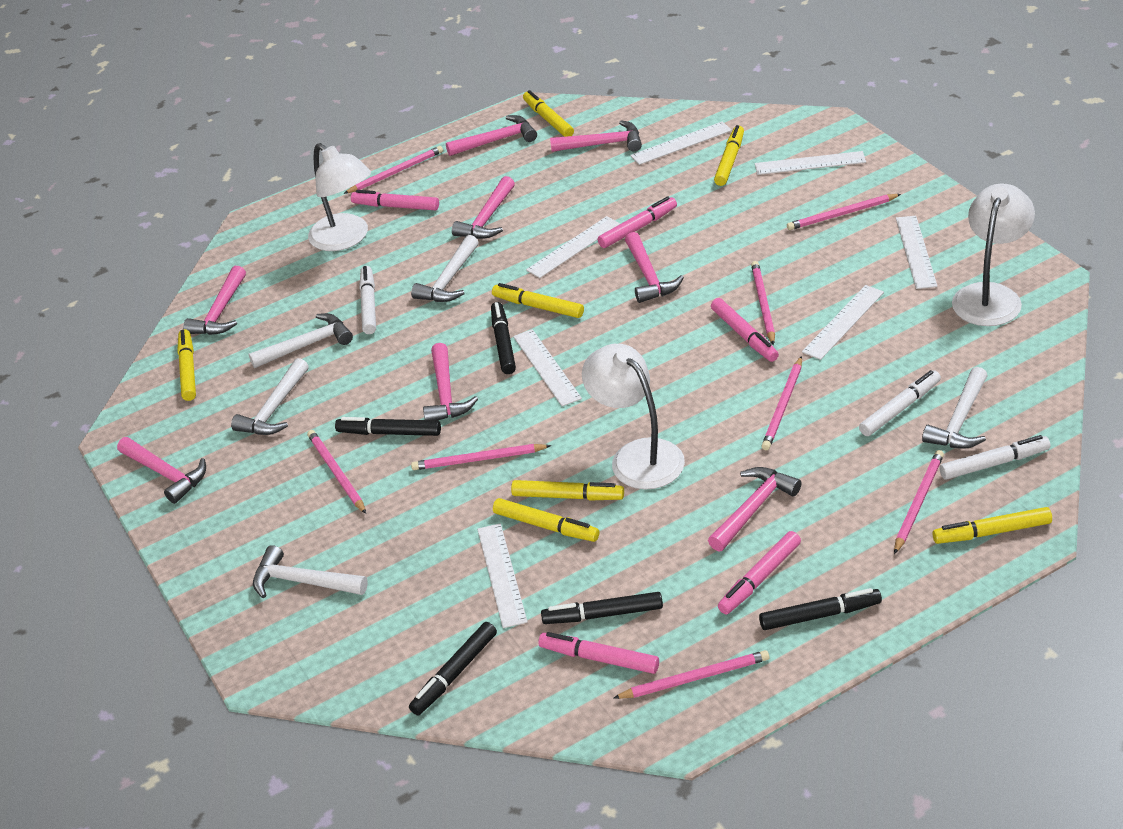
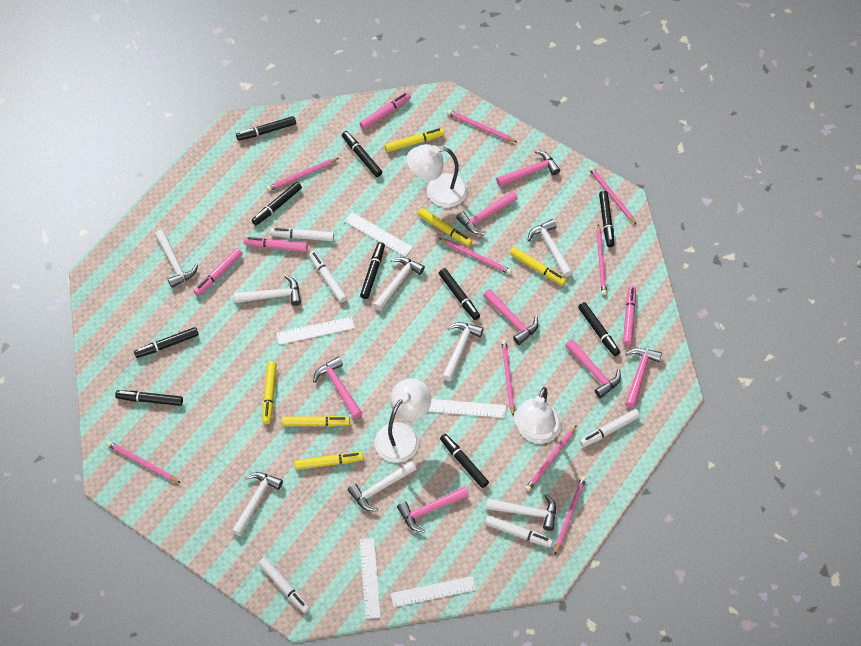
black marker: 5 -> 10
pink hammer: 8 -> 7
pink marker: 5 -> 4
pink pencil: 8 -> 9
white hammer: 5 -> 8
white marker: 3 -> 5
white ruler: 7 -> 5
yellow marker: 7 -> 6

